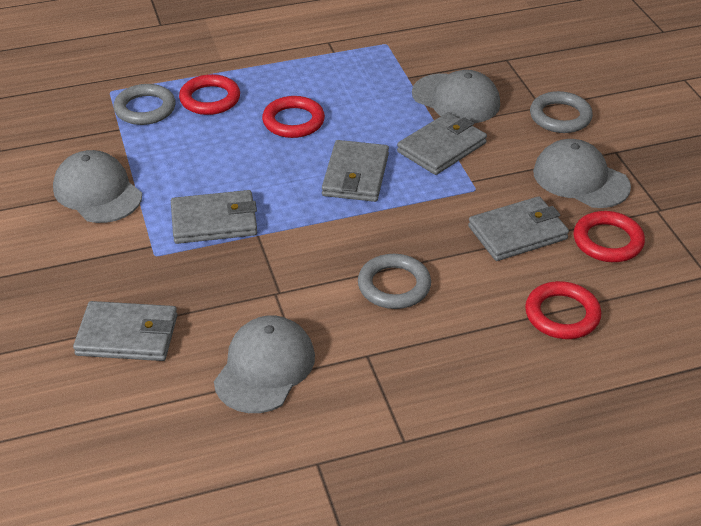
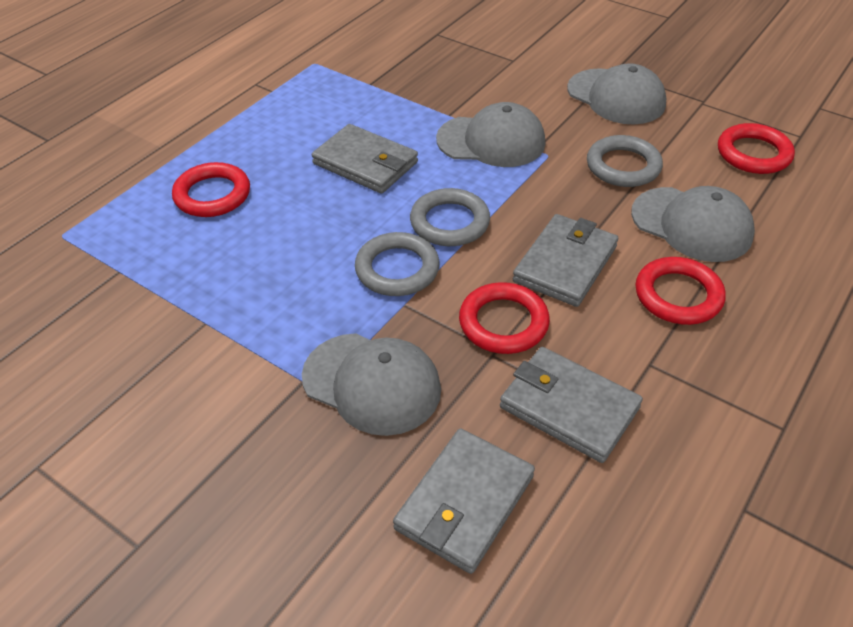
grey wallet: 5 -> 4

